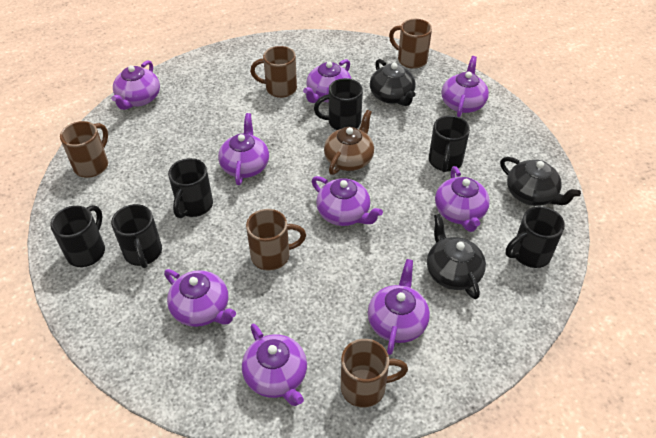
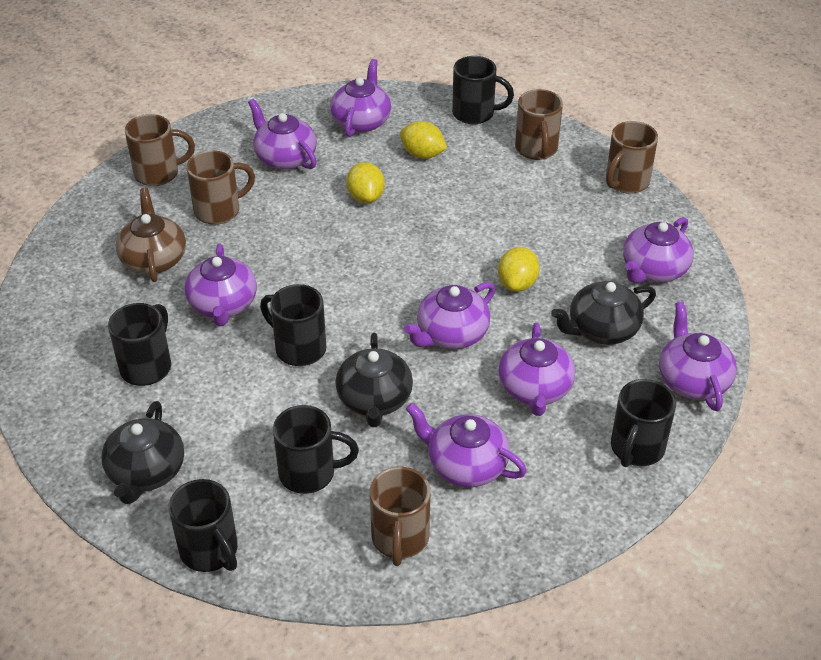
purple teapot: 9 -> 8
yellow lemon: 0 -> 3

